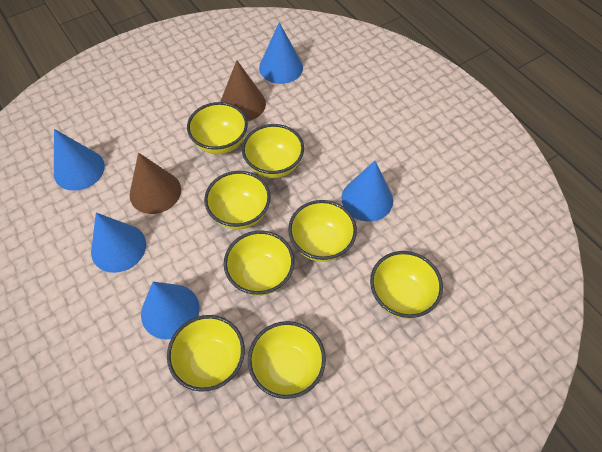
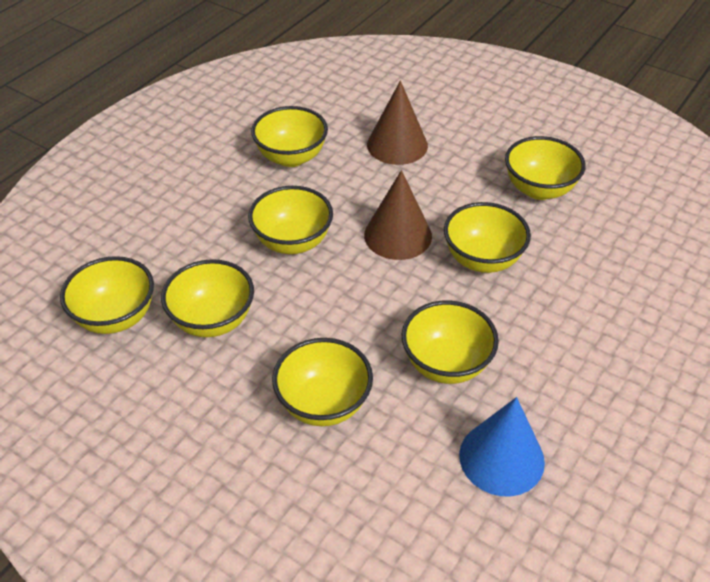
blue cone: 5 -> 1

